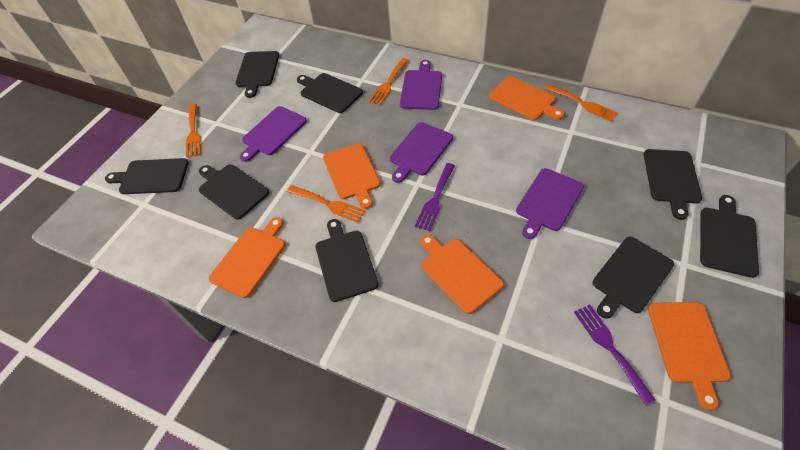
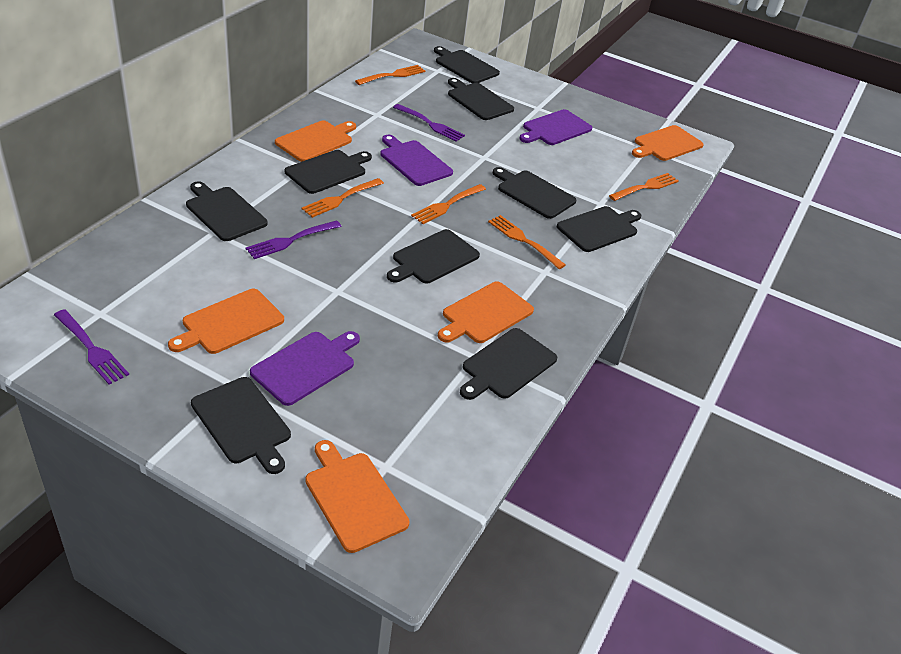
black cutting board: 8 -> 9
orange fork: 4 -> 5
purple cutting board: 4 -> 3
purple fork: 2 -> 3

